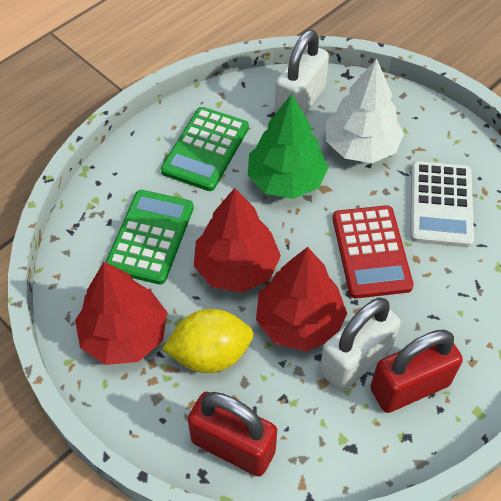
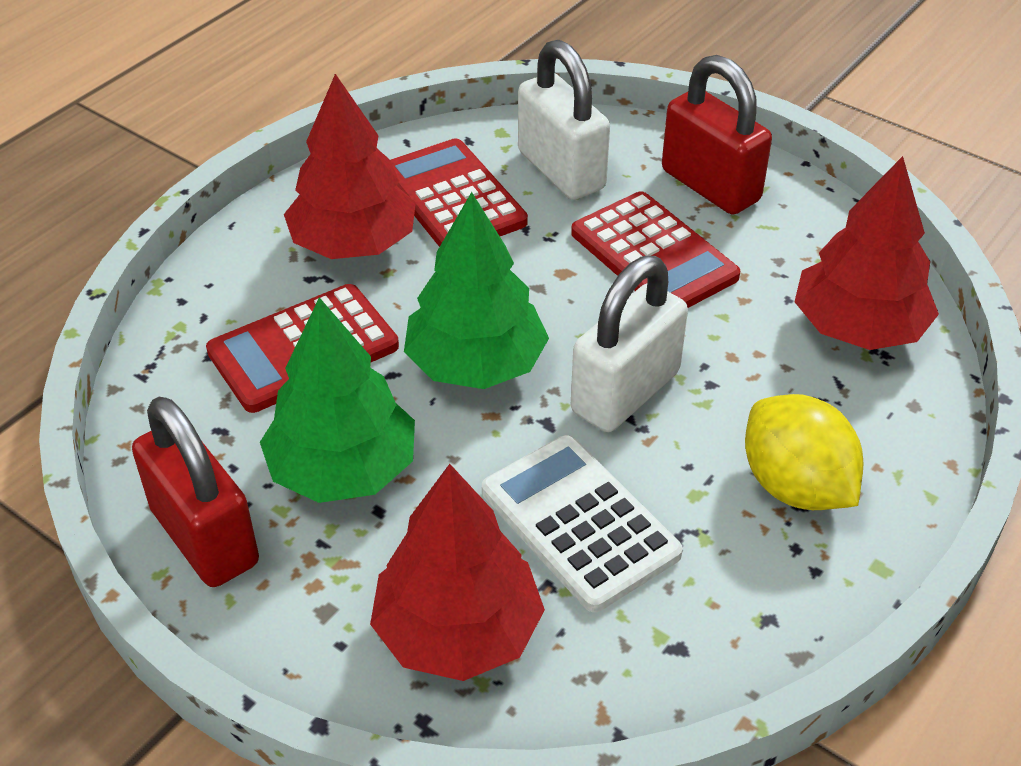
green calculator: 2 -> 0
green tree: 1 -> 2
red calculator: 1 -> 3
white tree: 1 -> 0

